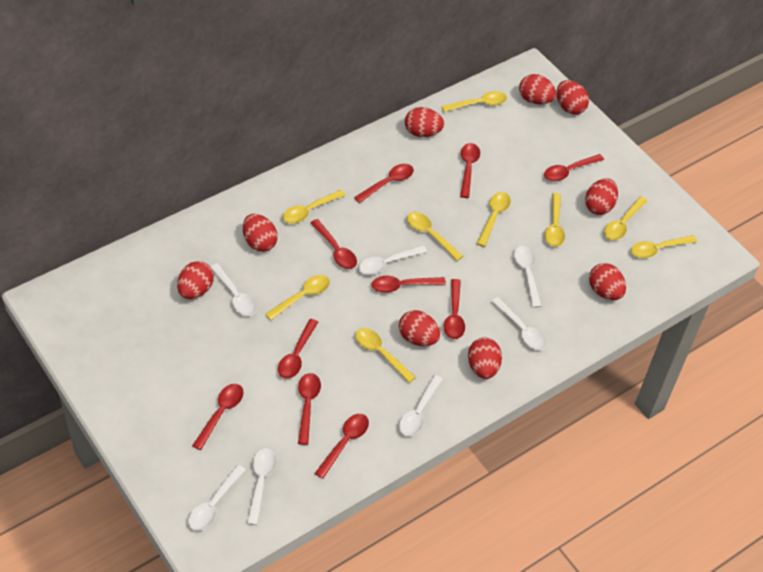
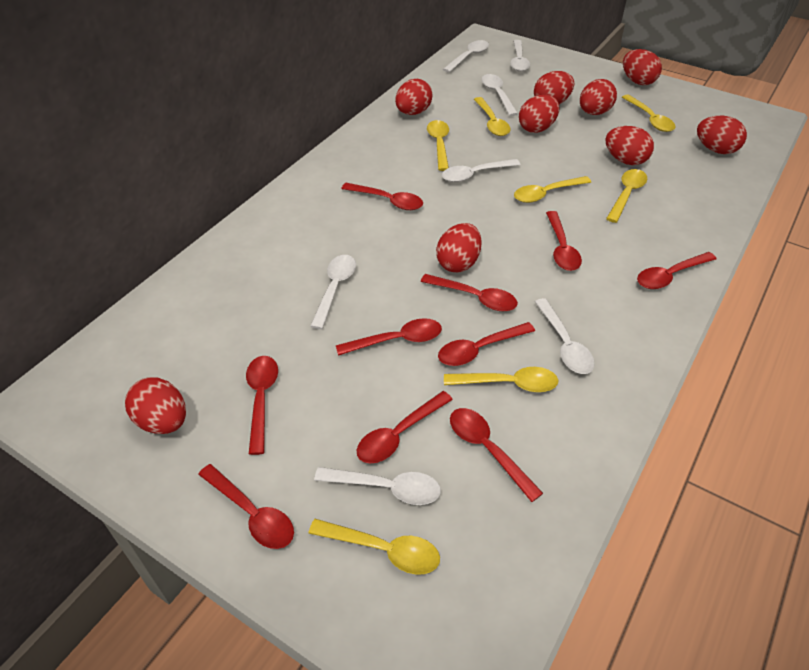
yellow spoon: 9 -> 7

